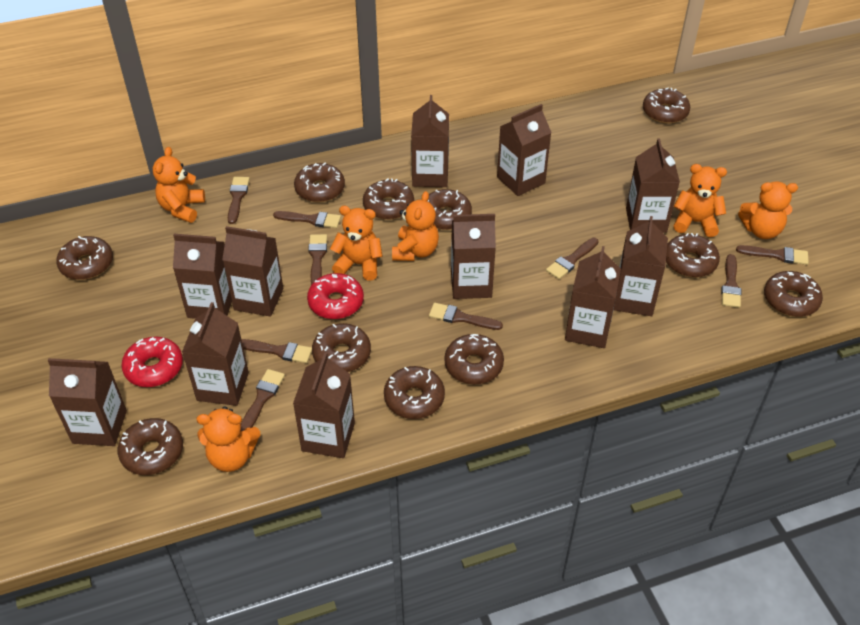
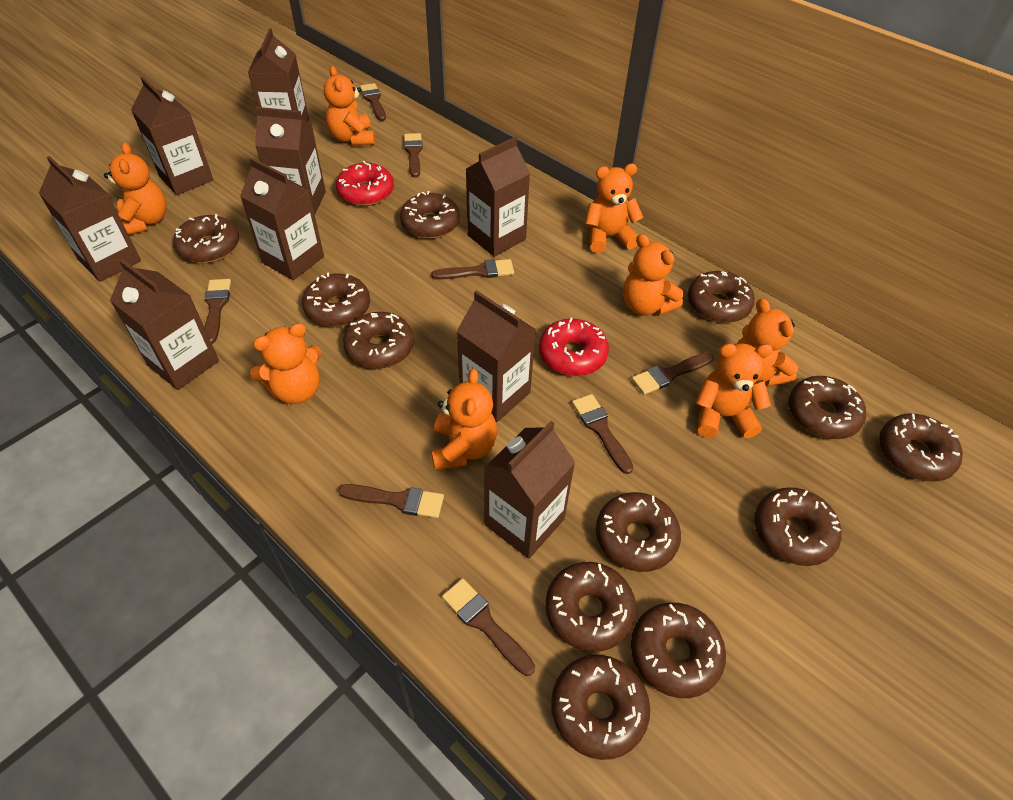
brown brush: 9 -> 8
brown carton: 11 -> 9
brown donut: 11 -> 12
orange teddy bear: 6 -> 8

